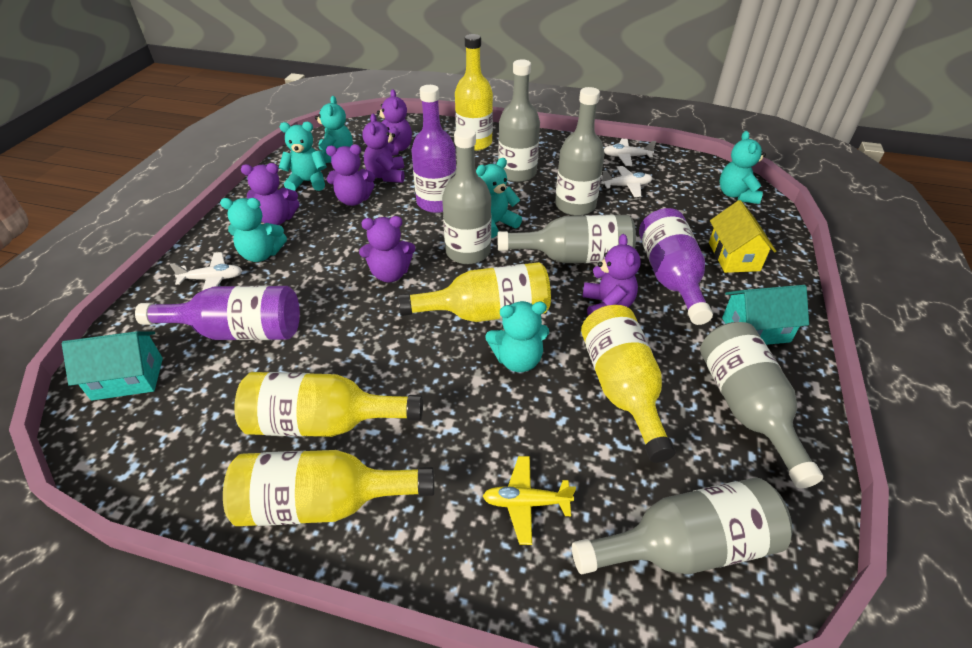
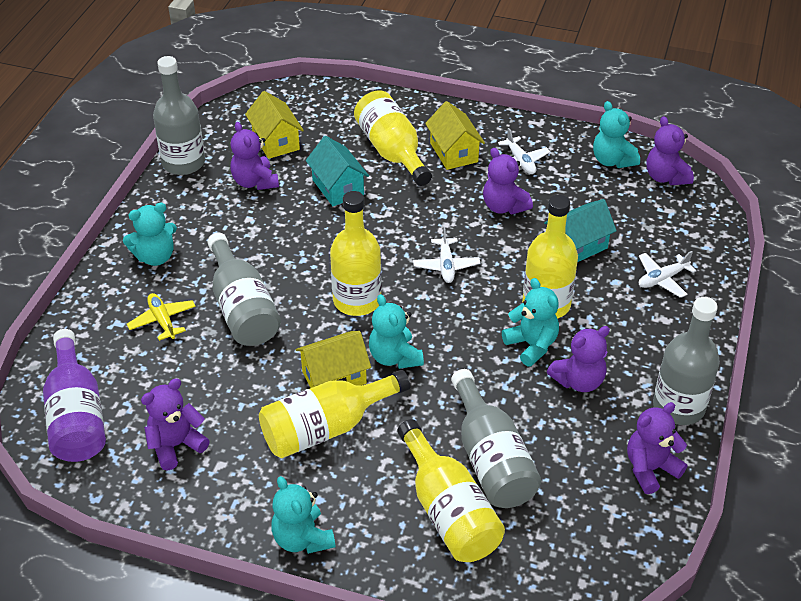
grey bottle: 6 -> 4
purple bottle: 3 -> 1
turquoise teddy bear: 6 -> 5
yellow house: 1 -> 3

